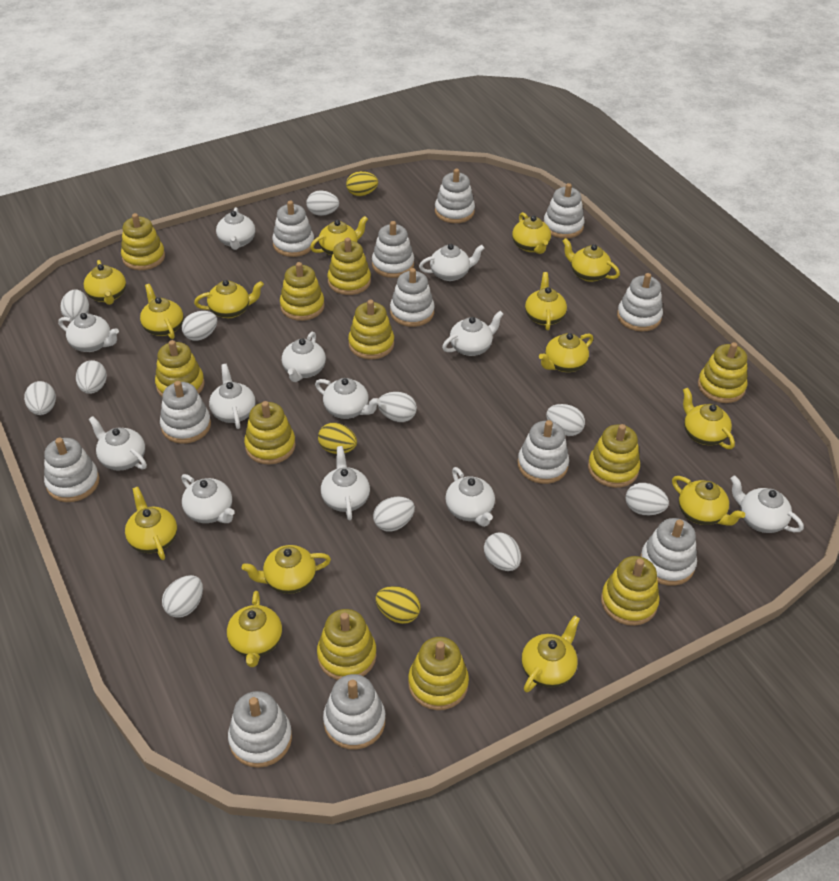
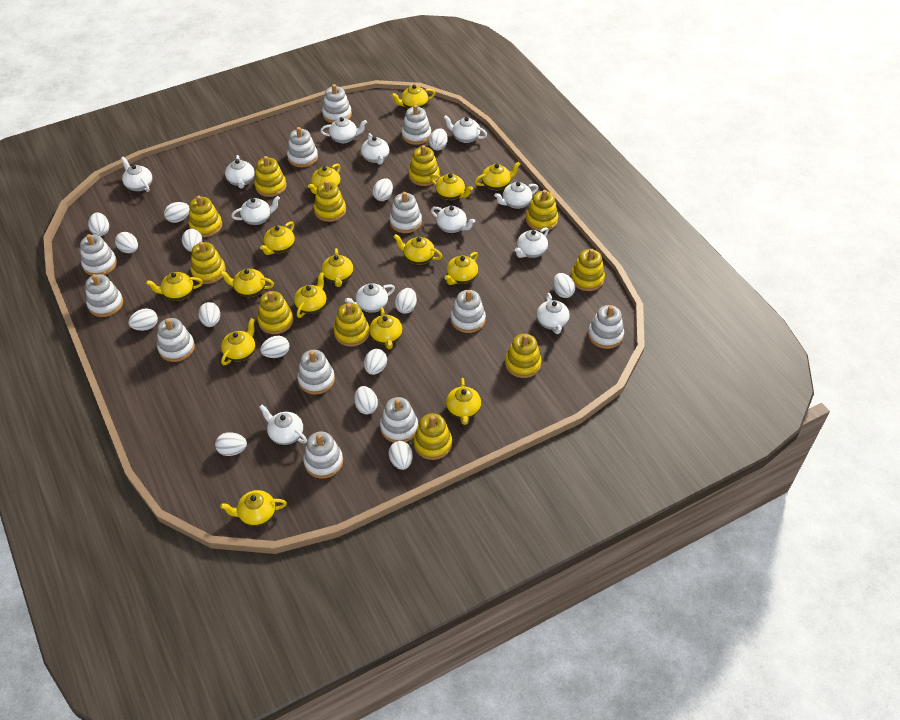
white egg: 11 -> 15
yellow egg: 3 -> 0
yellow teapot: 14 -> 15

